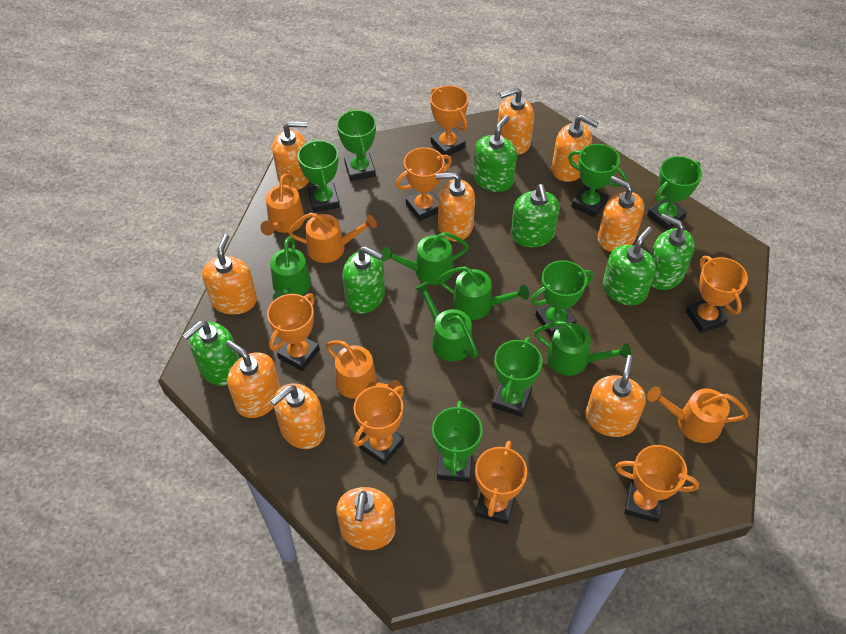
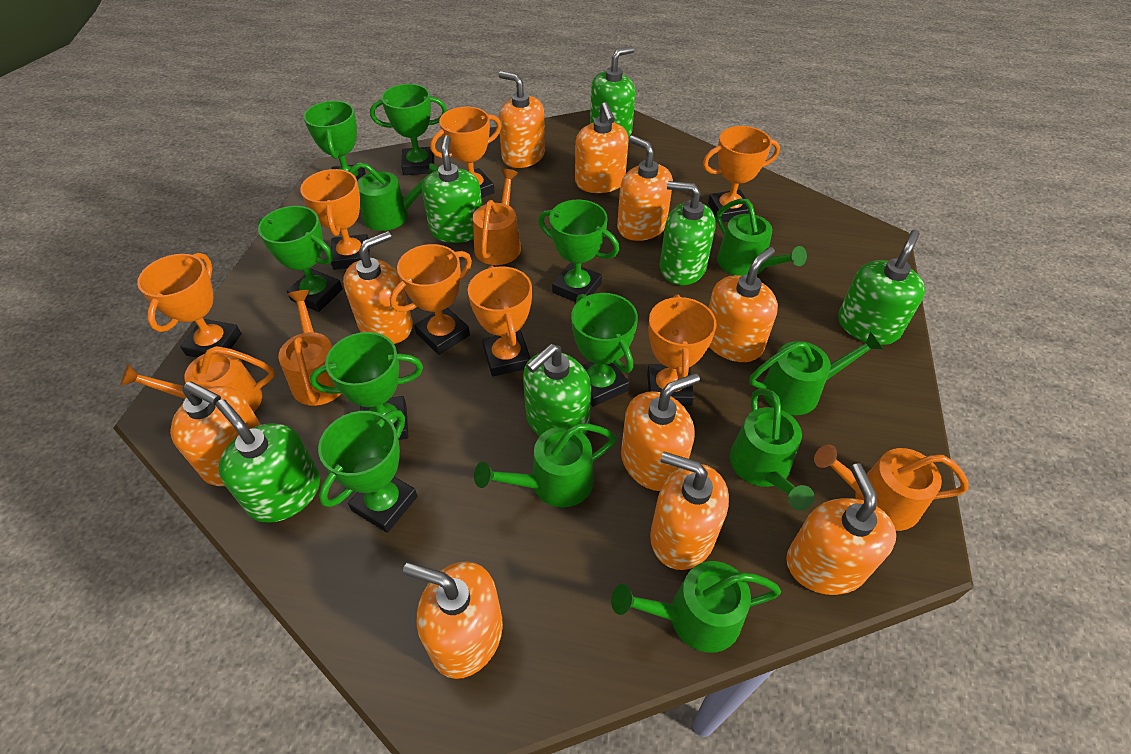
green watering can: 5 -> 6

